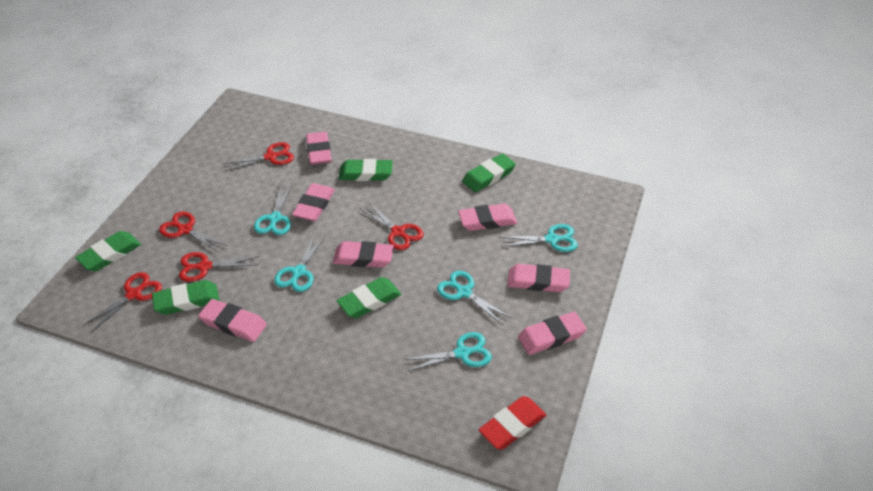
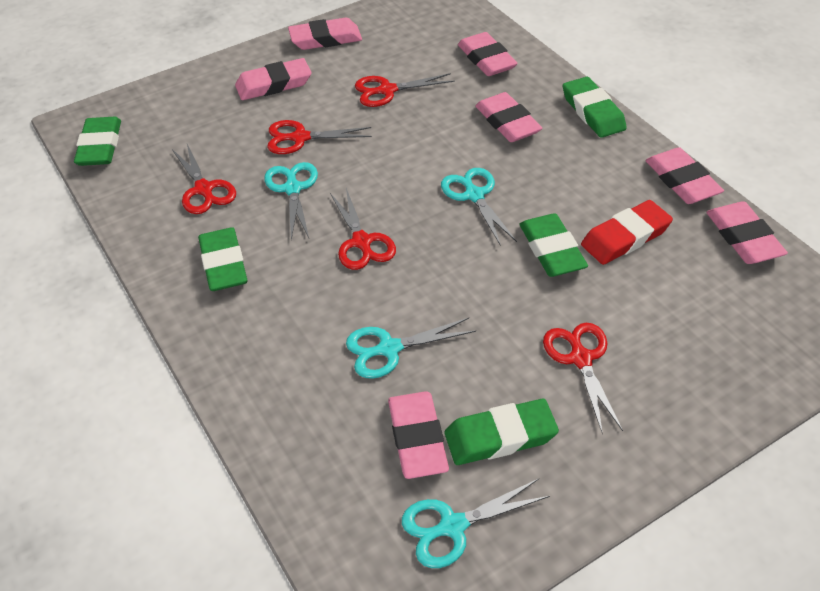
turquoise scissors: 5 -> 4

